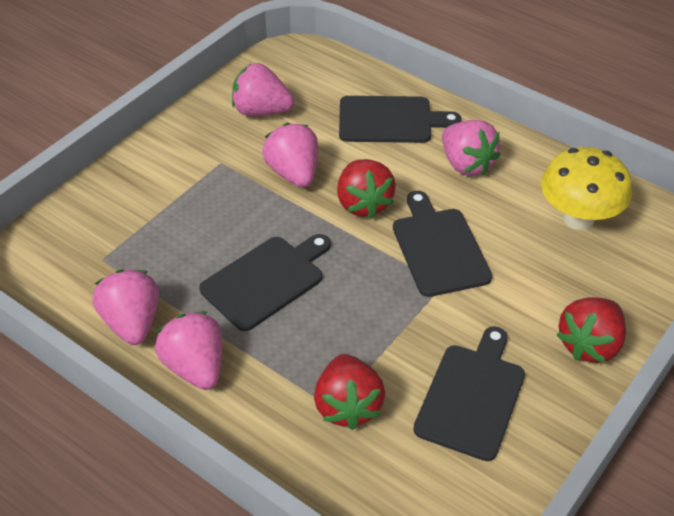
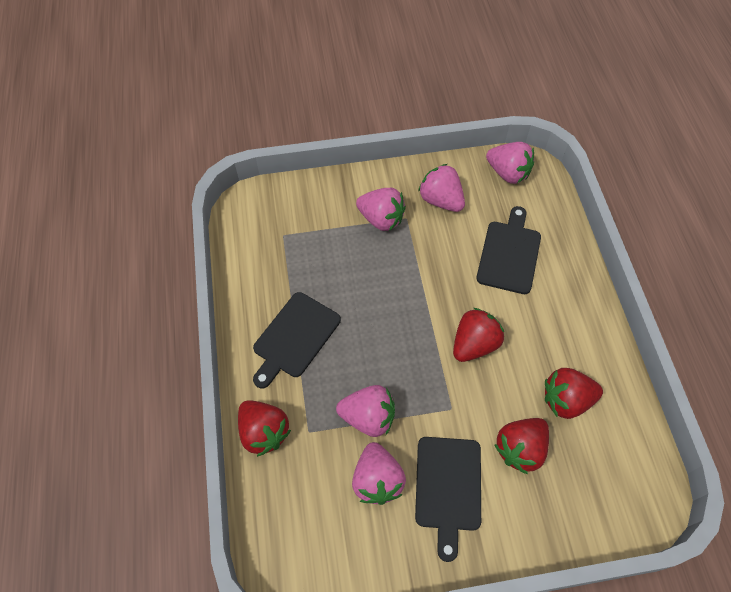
black cutting board: 4 -> 3
red strawberry: 3 -> 4
yellow mushroom: 1 -> 0

